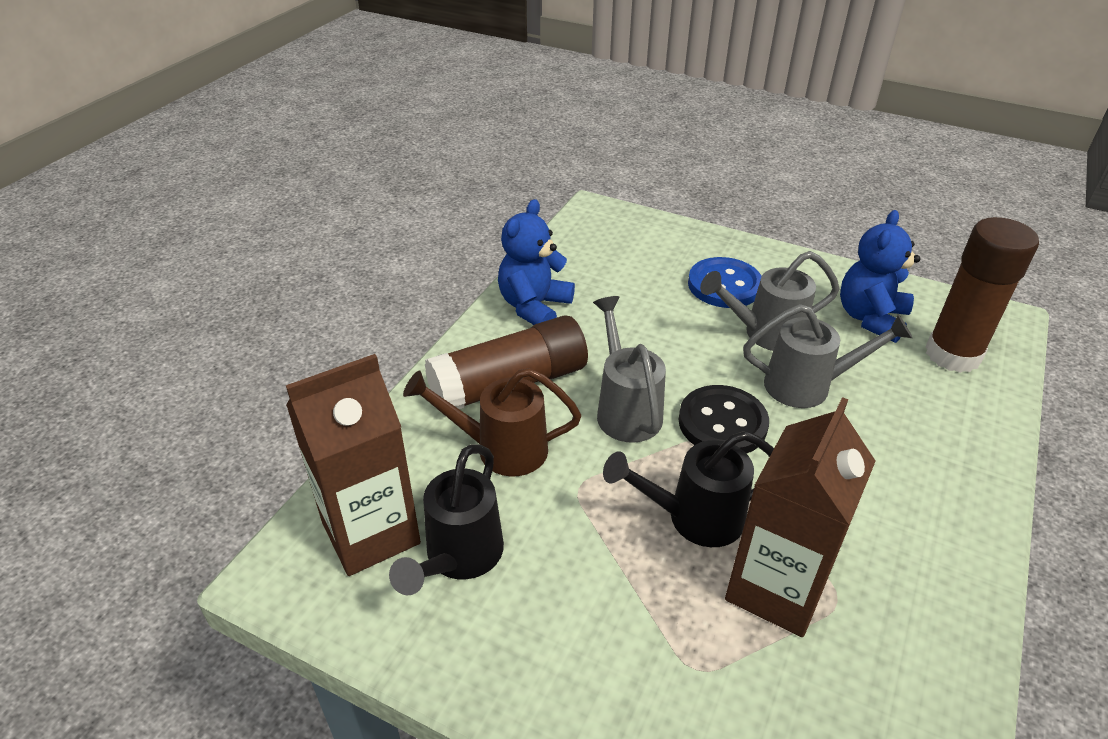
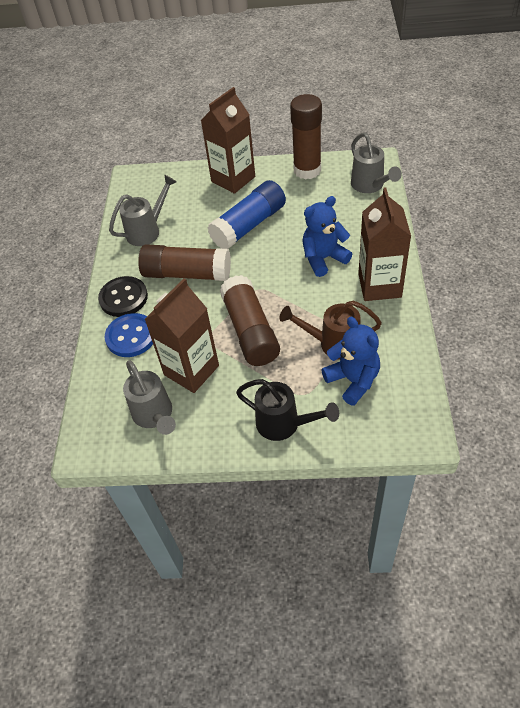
black watering can: 2 -> 1
blue glue stick: 0 -> 1
brown carton: 2 -> 3
brown glue stick: 2 -> 3

